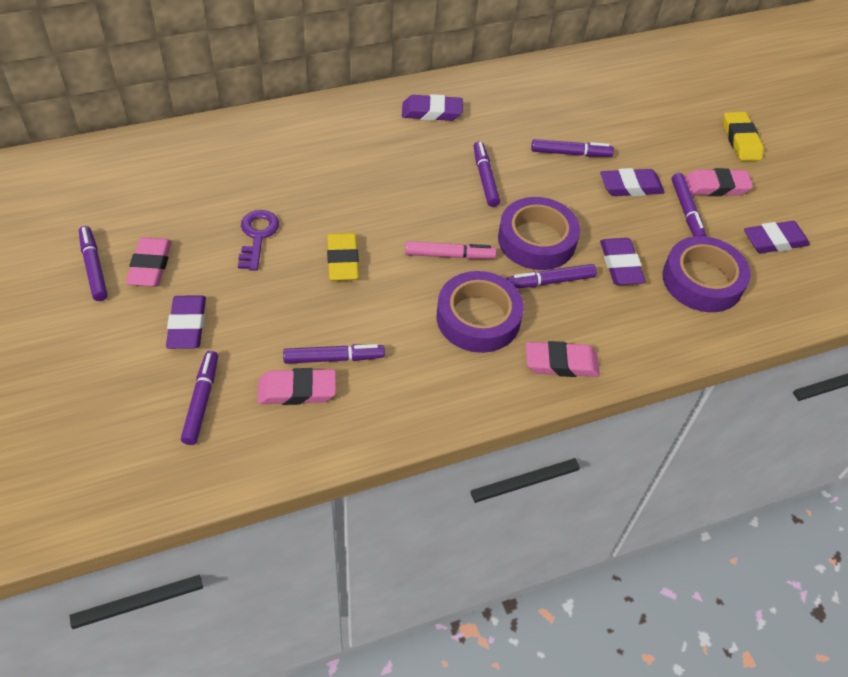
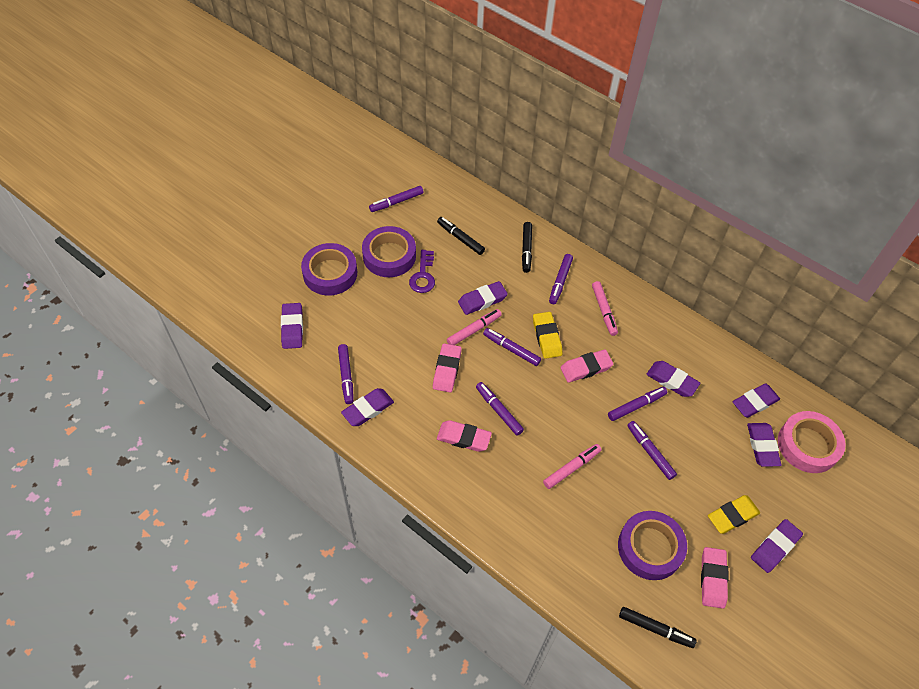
black marker: 0 -> 3
pink marker: 1 -> 3
pink tape: 0 -> 1
purple eraser: 5 -> 7

